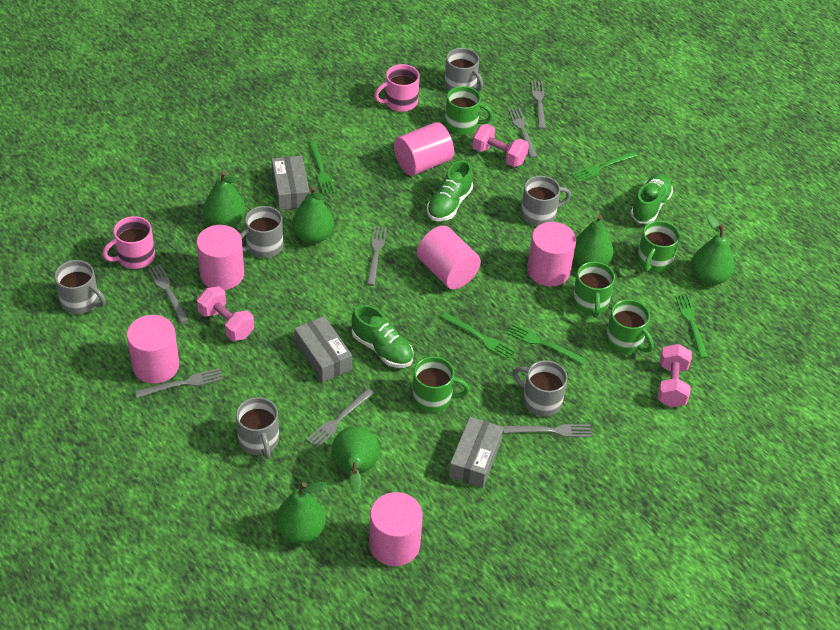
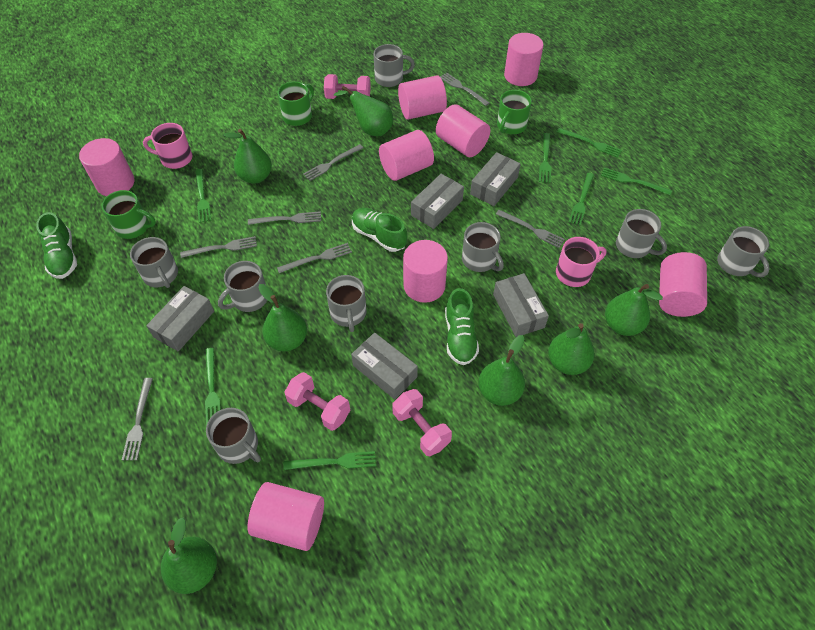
green fork: 5 -> 7
green mug: 5 -> 3
green pear: 6 -> 7
grey box: 3 -> 5
grey mug: 6 -> 8
pink cylinder: 6 -> 8

